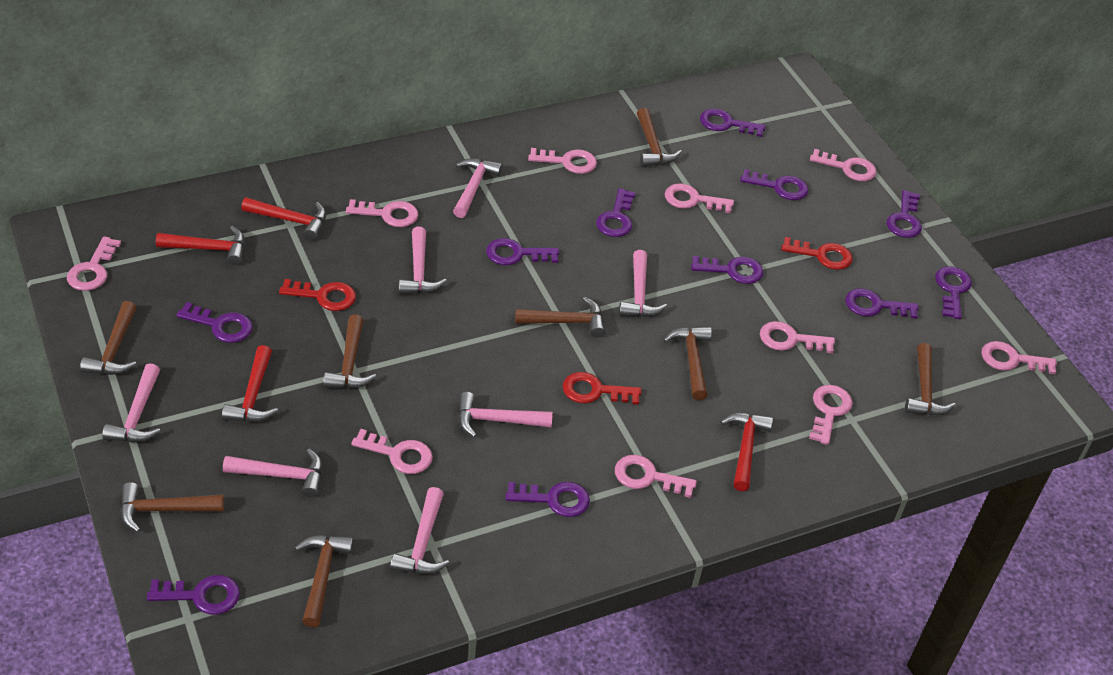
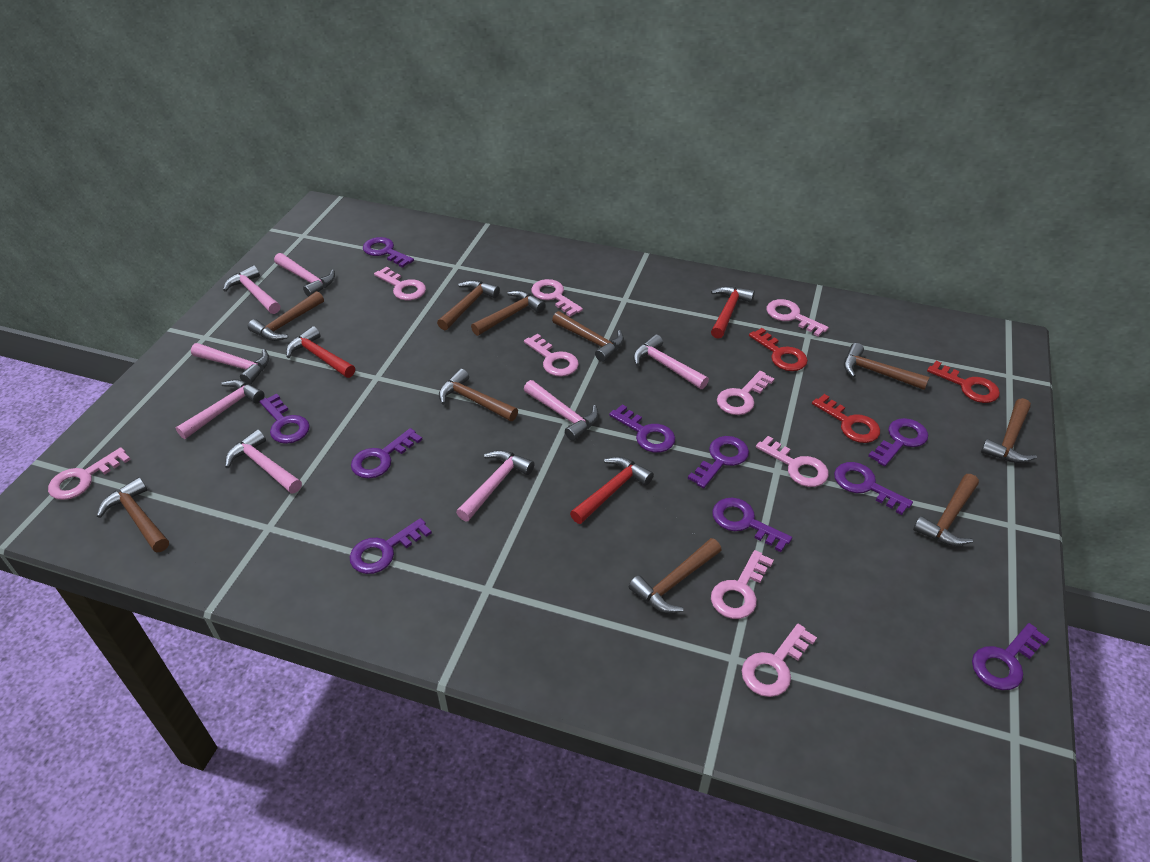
brown hammer: 8 -> 10
pink hammer: 7 -> 8
pink key: 10 -> 9
purple key: 11 -> 10
red hammer: 4 -> 3

